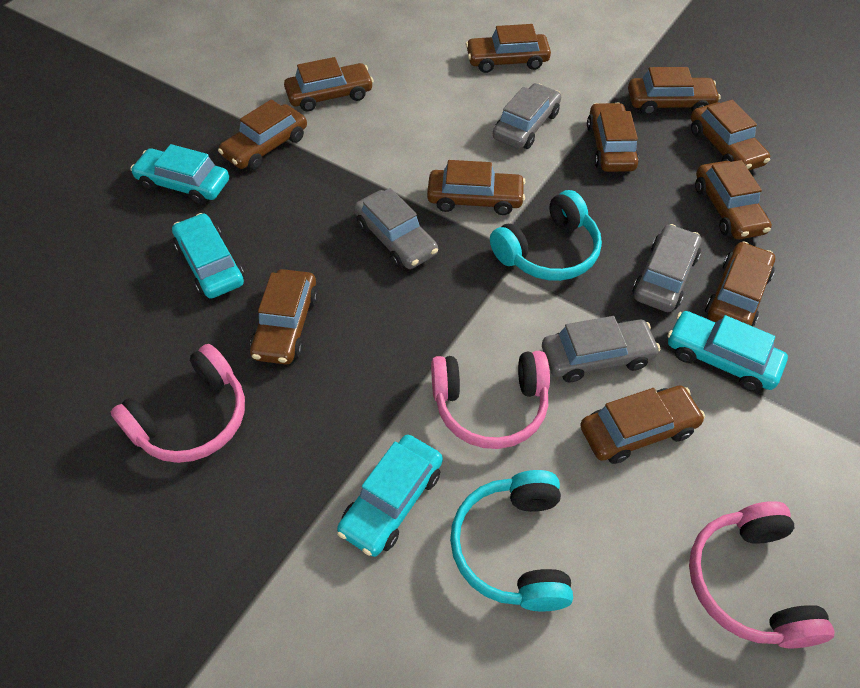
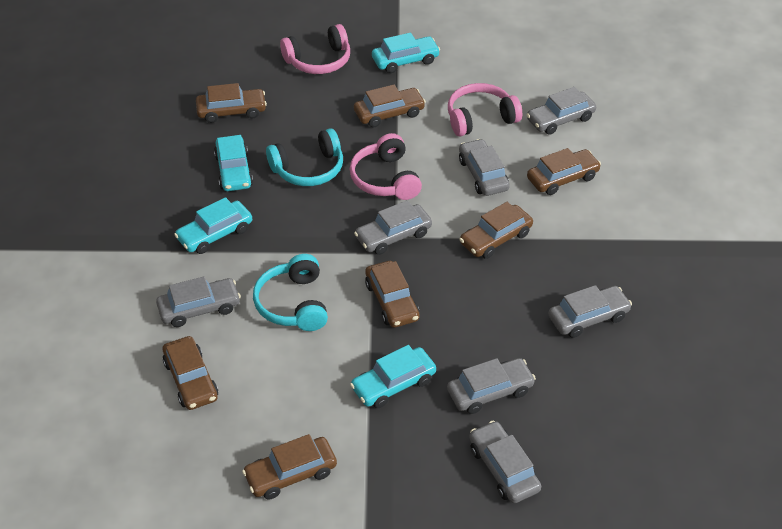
brown car: 11 -> 7
grey car: 4 -> 7

